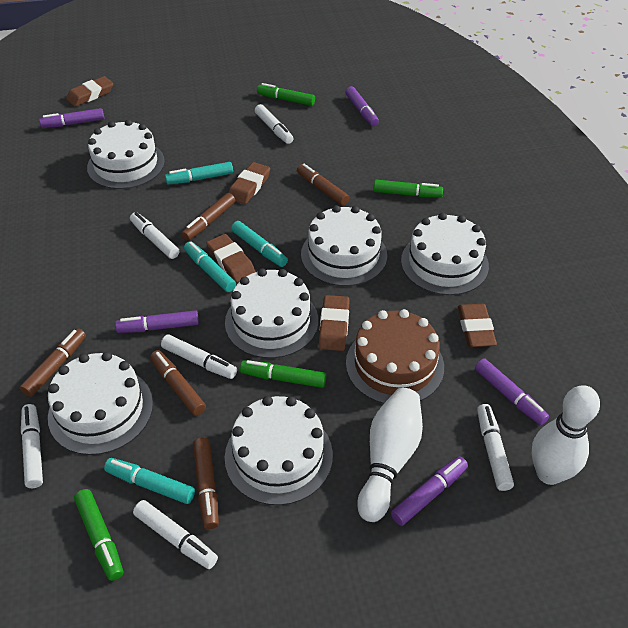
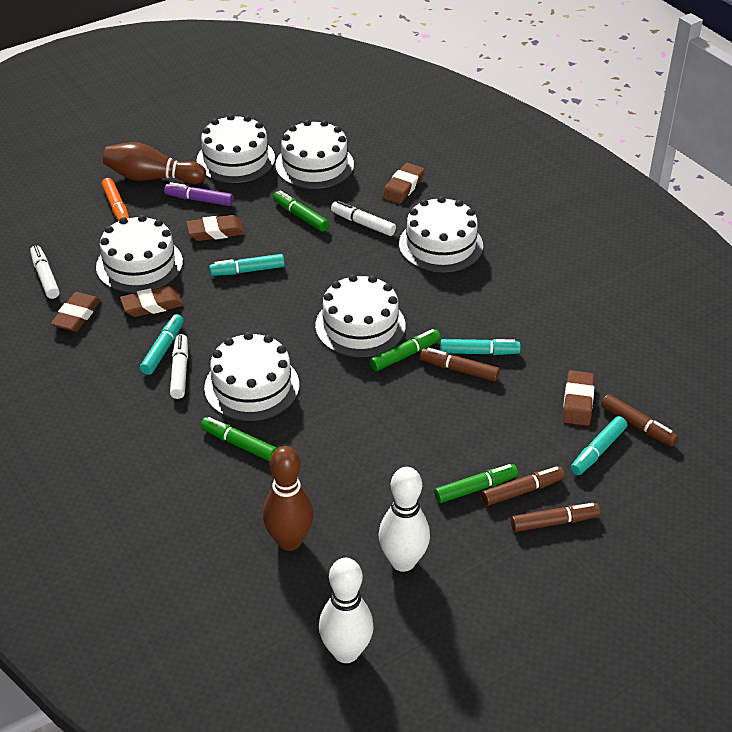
brown bowling pin: 0 -> 2
brown cake: 1 -> 0
brown marker: 5 -> 4
orange marker: 0 -> 1
purple marker: 5 -> 1
white marker: 6 -> 3

